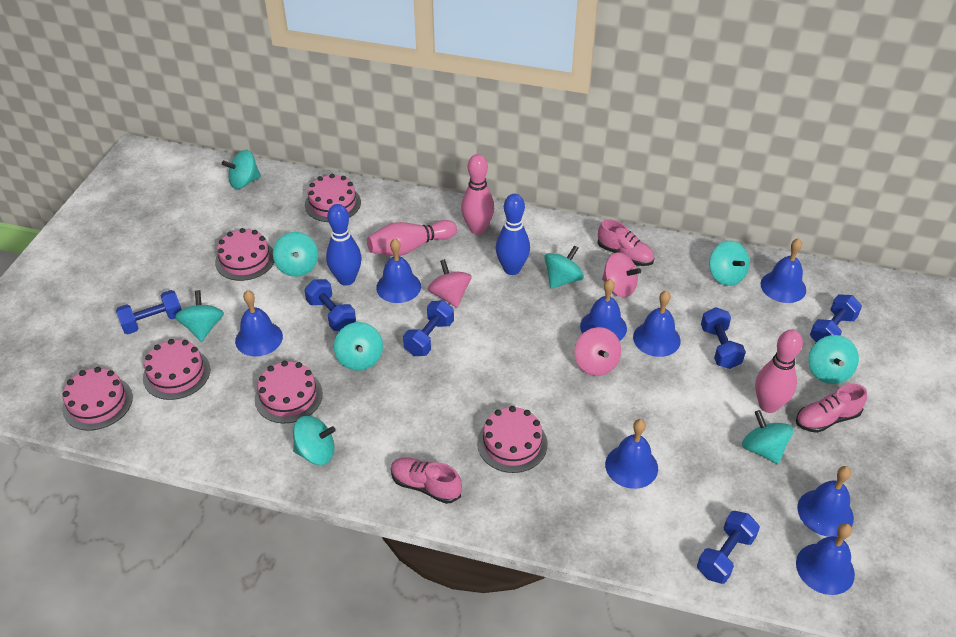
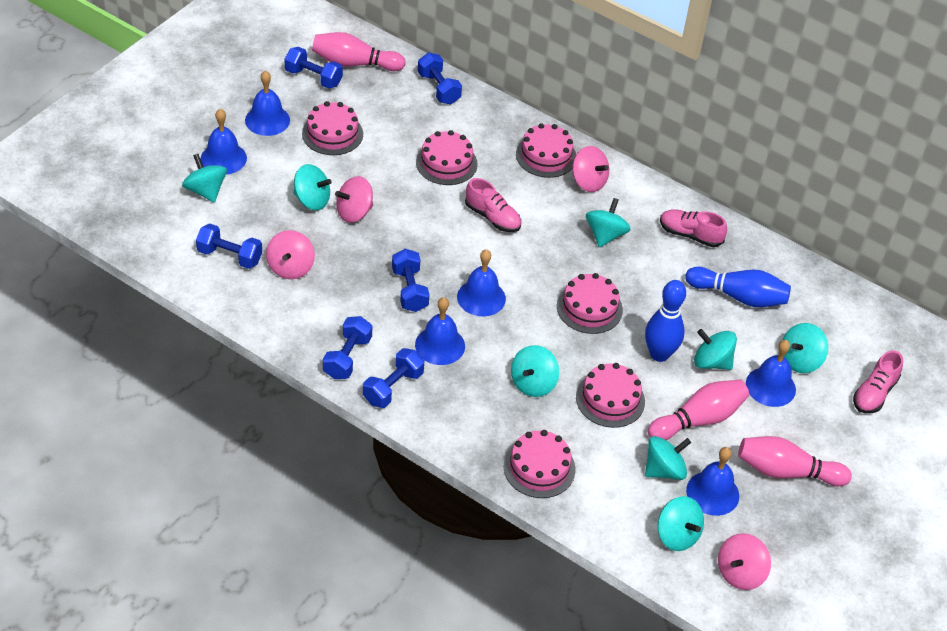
blue bell: 8 -> 6
pink spinning top: 3 -> 4
turquoise spinning top: 9 -> 8

